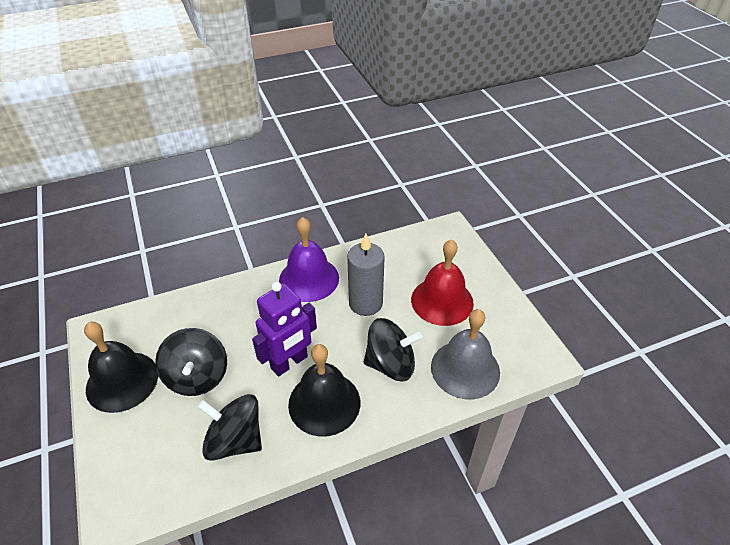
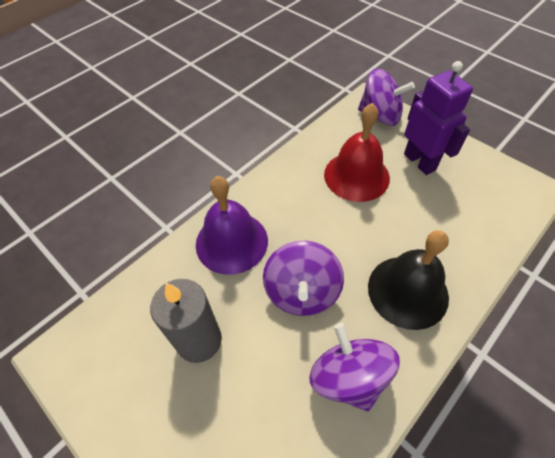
black bell: 2 -> 1
black spinning top: 3 -> 0
grey bell: 1 -> 0
purple spinning top: 0 -> 3

